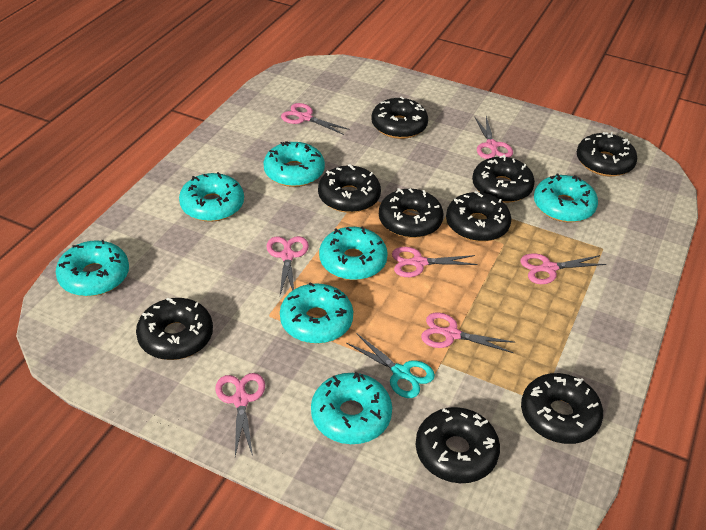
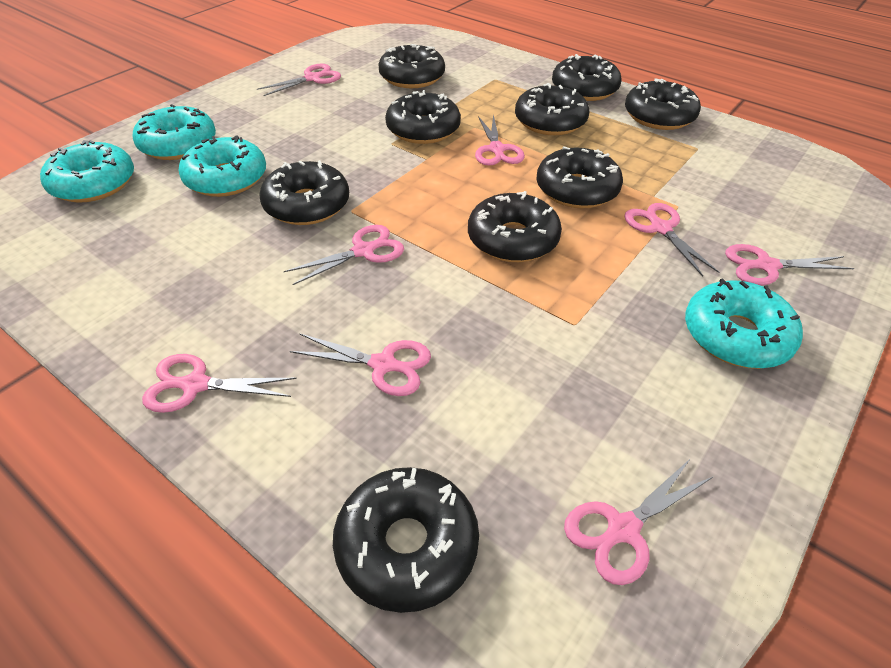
pink scissors: 7 -> 8
turquoise donut: 7 -> 4
turquoise scissors: 1 -> 0

